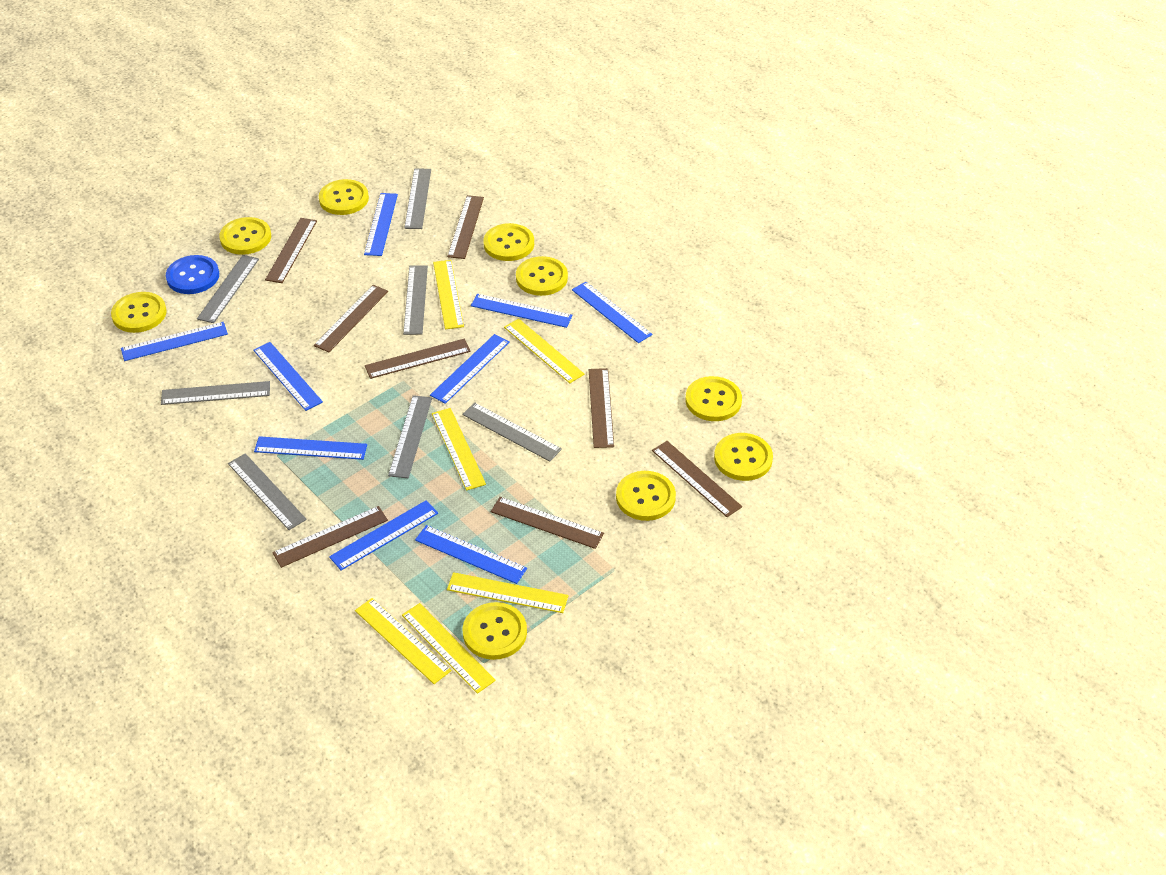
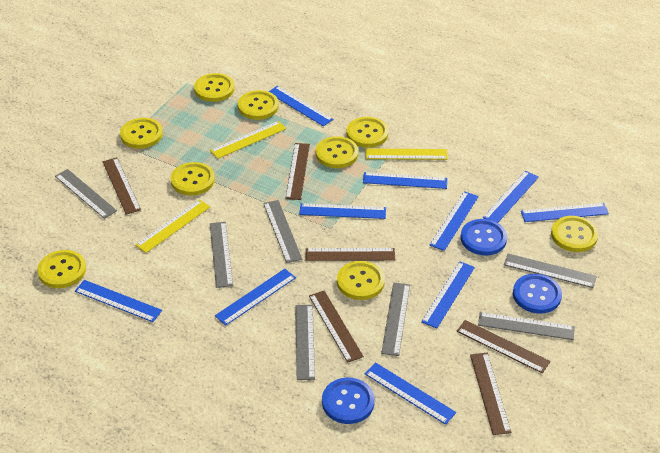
blue button: 1 -> 3
blue ruler: 9 -> 10
brown ruler: 8 -> 6
yellow ruler: 6 -> 3

